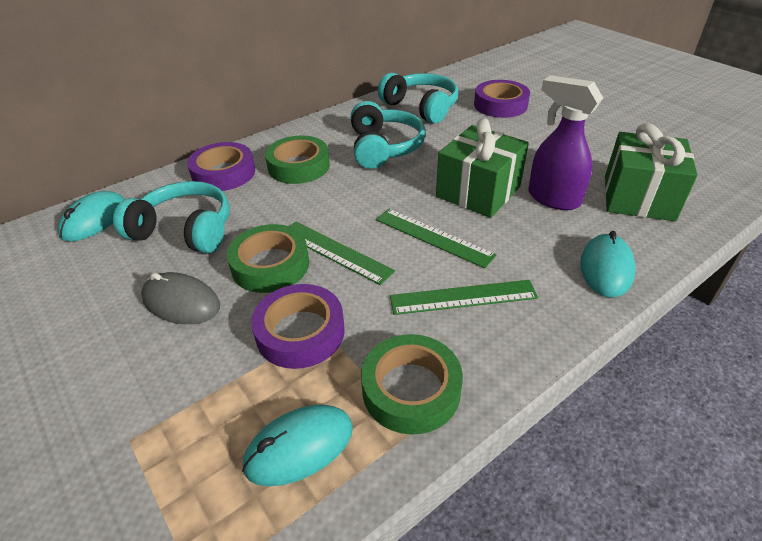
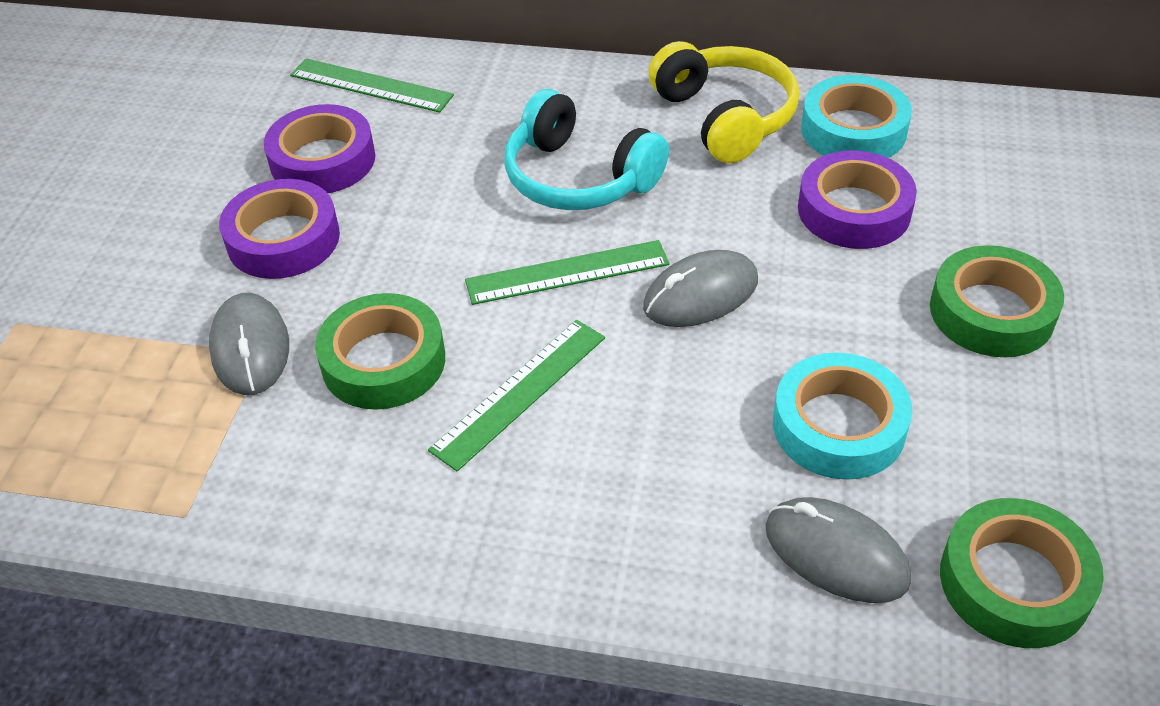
green gift: 2 -> 0
grey mouse: 1 -> 3
purple spray bottle: 1 -> 0
turquoise headphones: 3 -> 1
turquoise mouse: 3 -> 0
turquoise tape: 0 -> 2
yellow headphones: 0 -> 1

